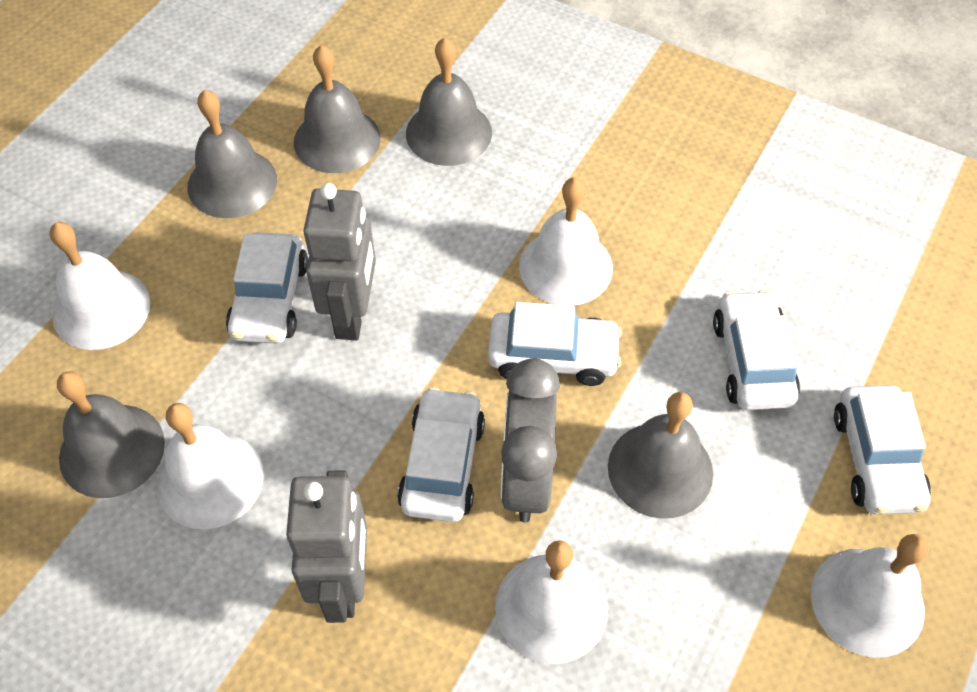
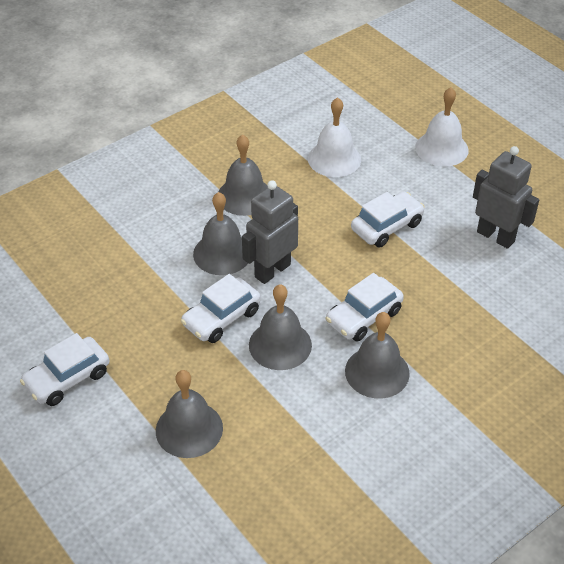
grey clock: 1 -> 0
white bell: 5 -> 2
white car: 5 -> 4

